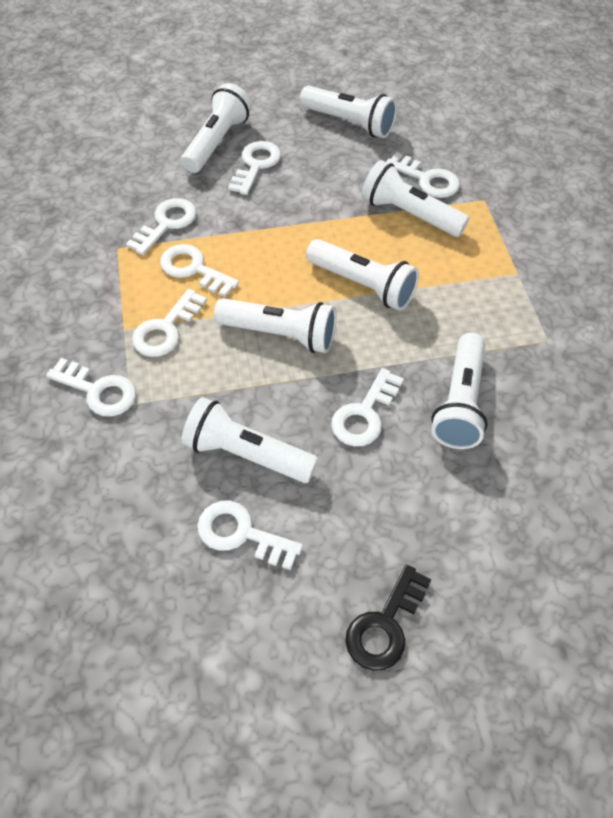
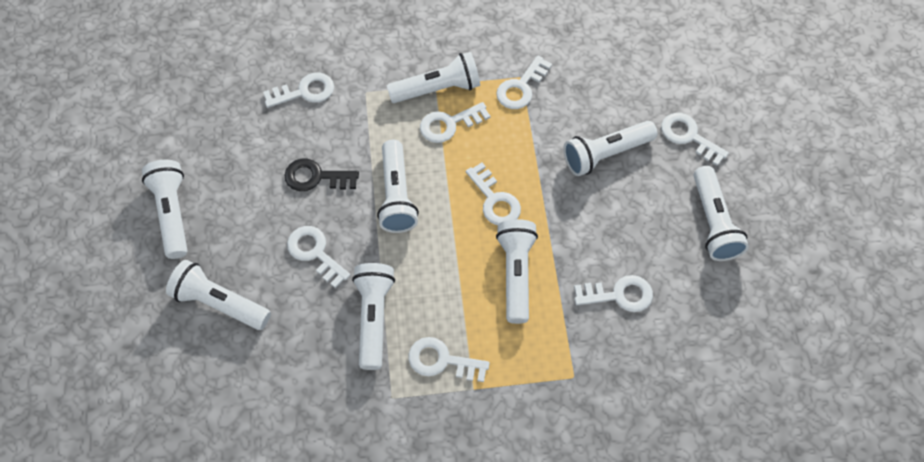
white flashlight: 7 -> 8

